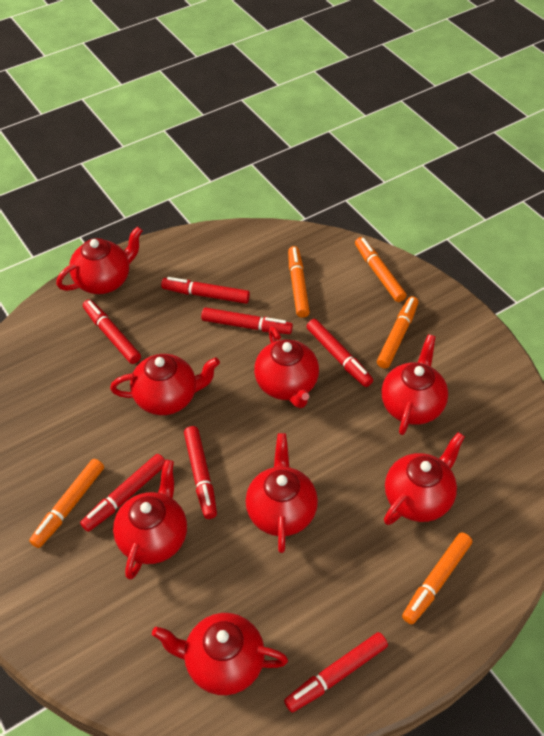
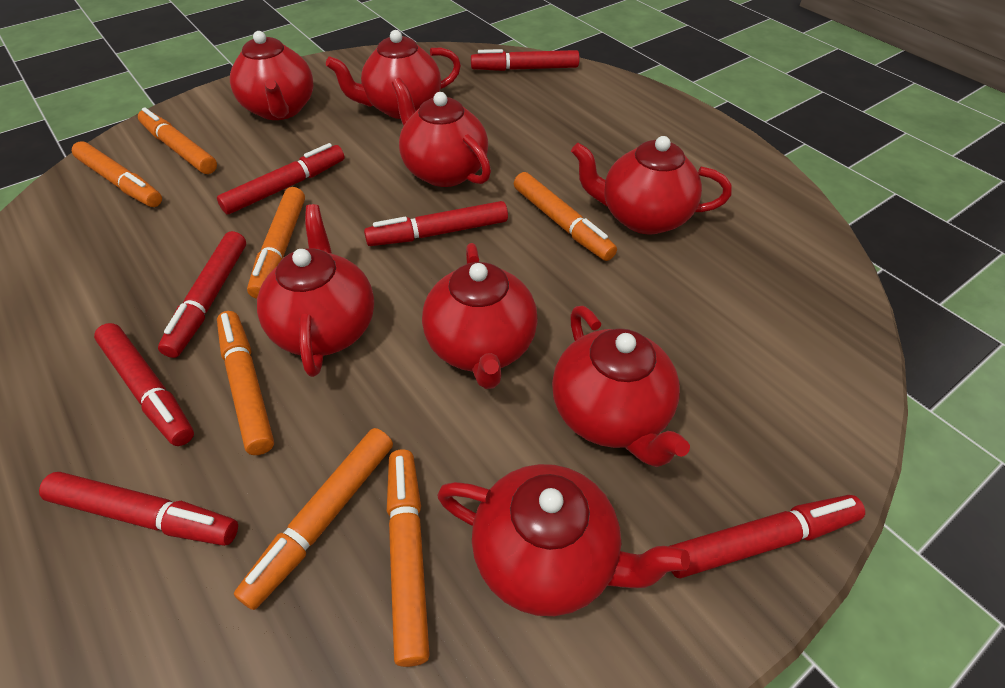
orange marker: 5 -> 7

